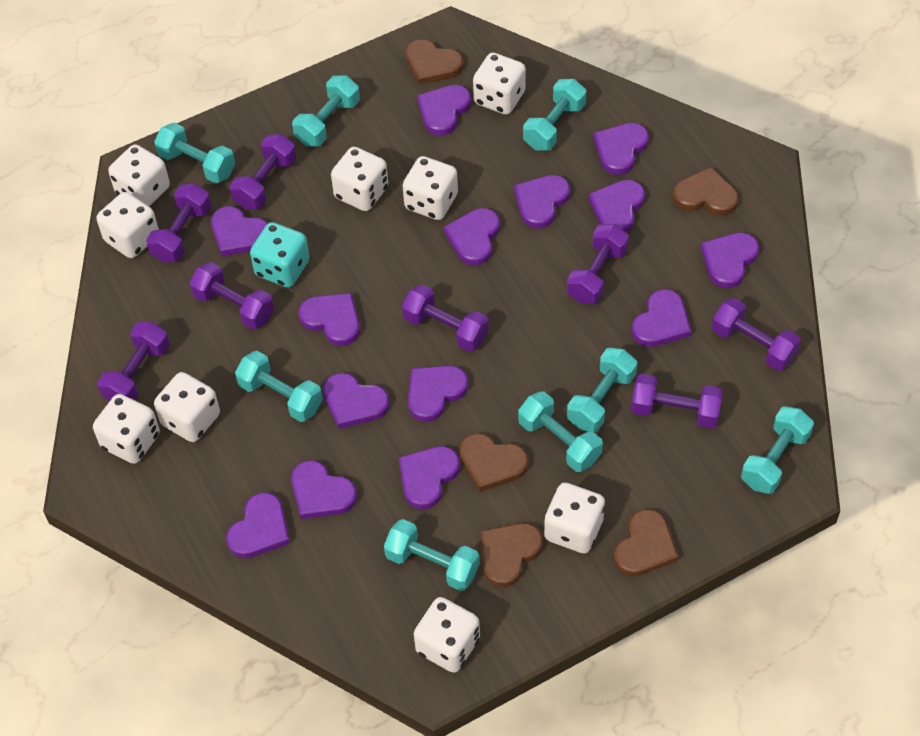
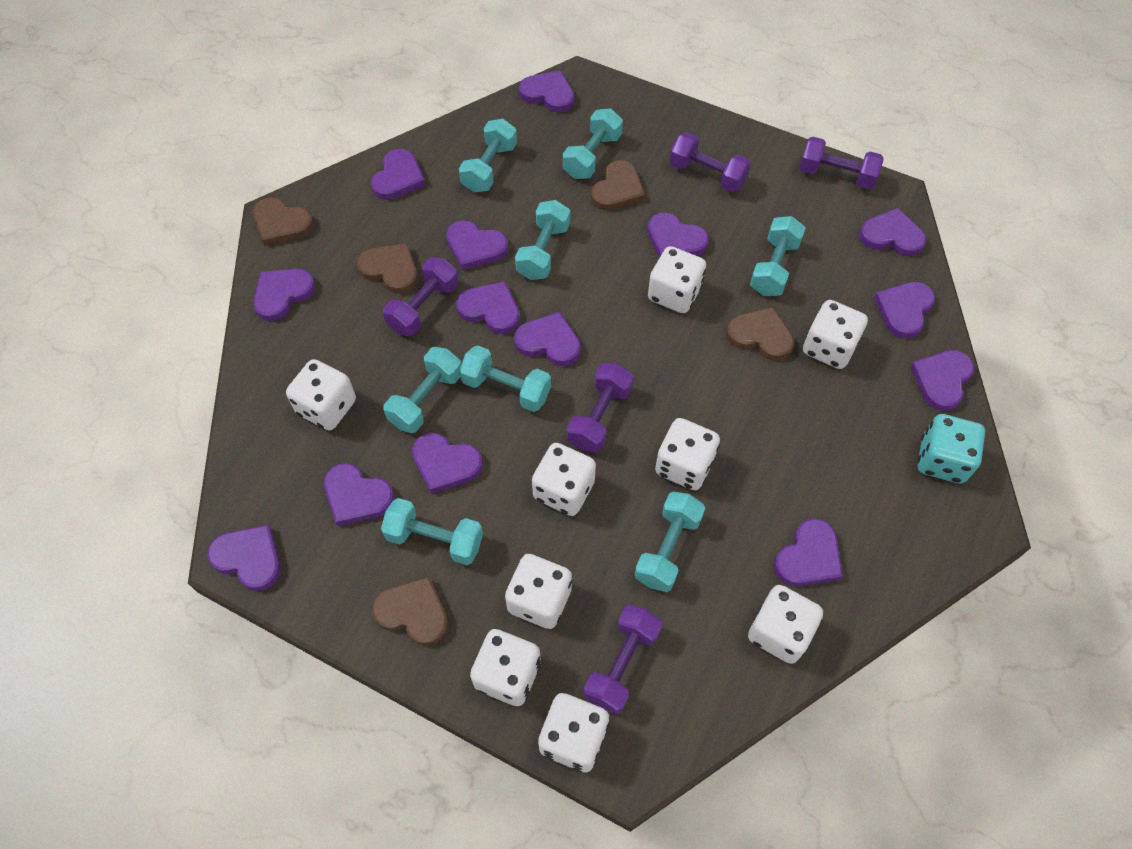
purple dumbbell: 8 -> 5

